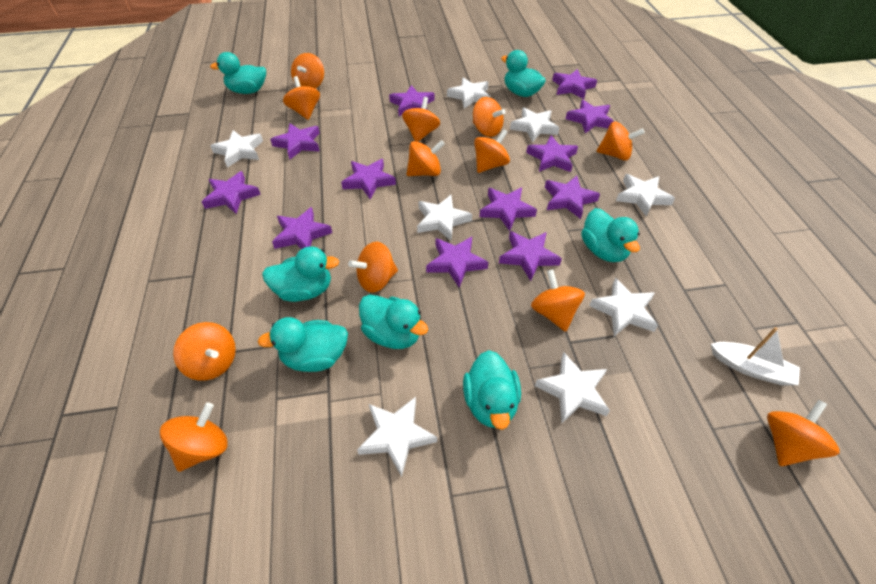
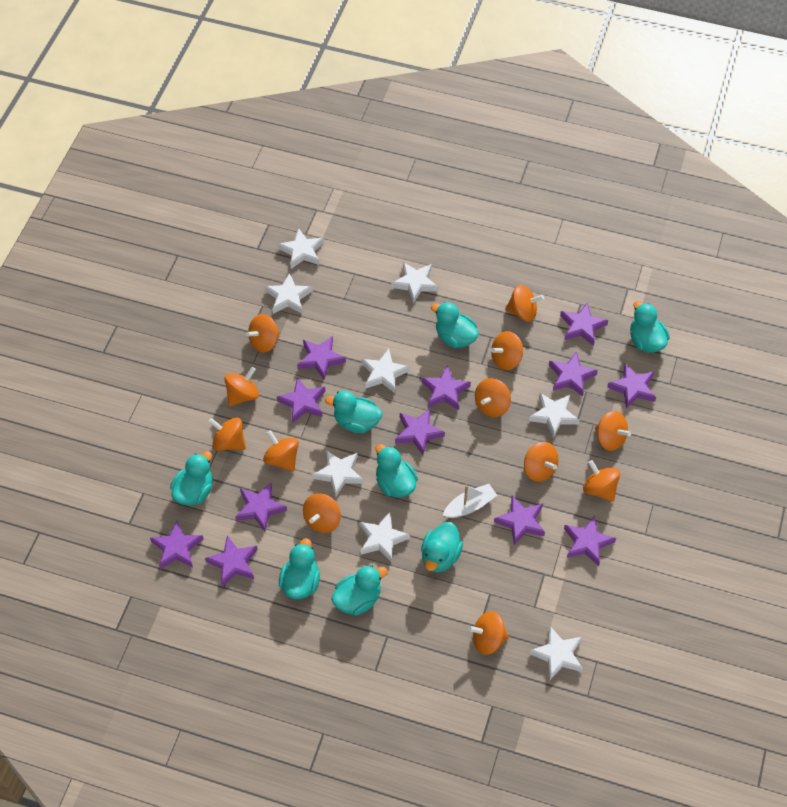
turquoise duck: 7 -> 8

